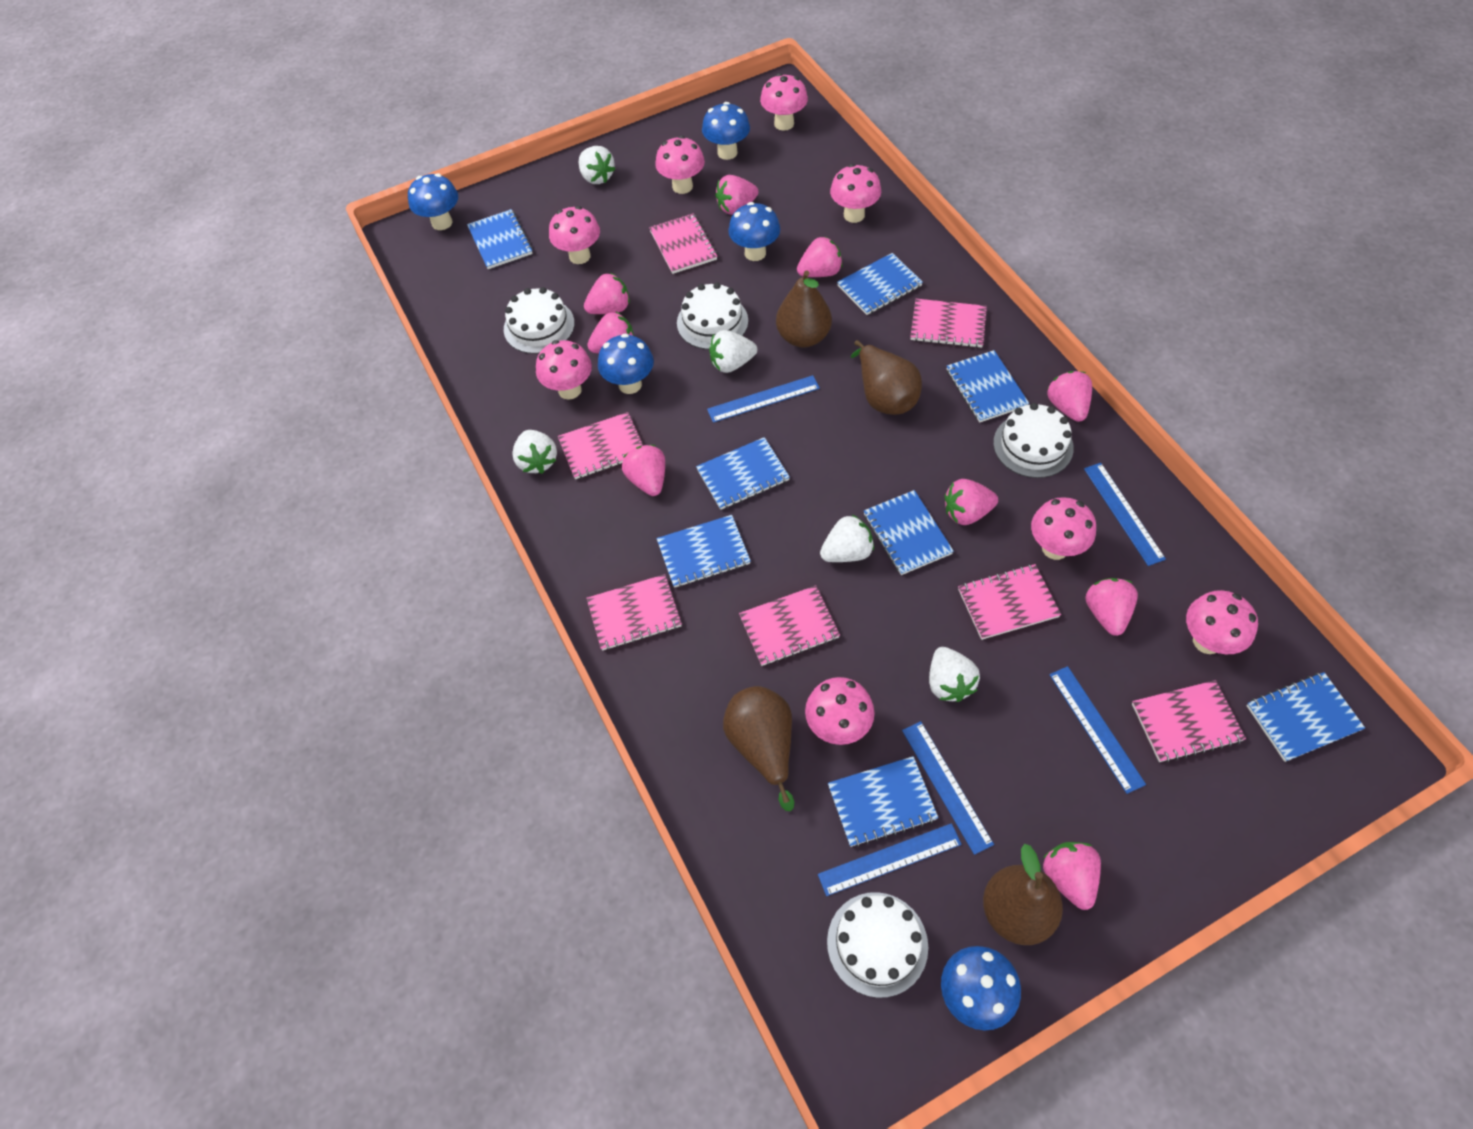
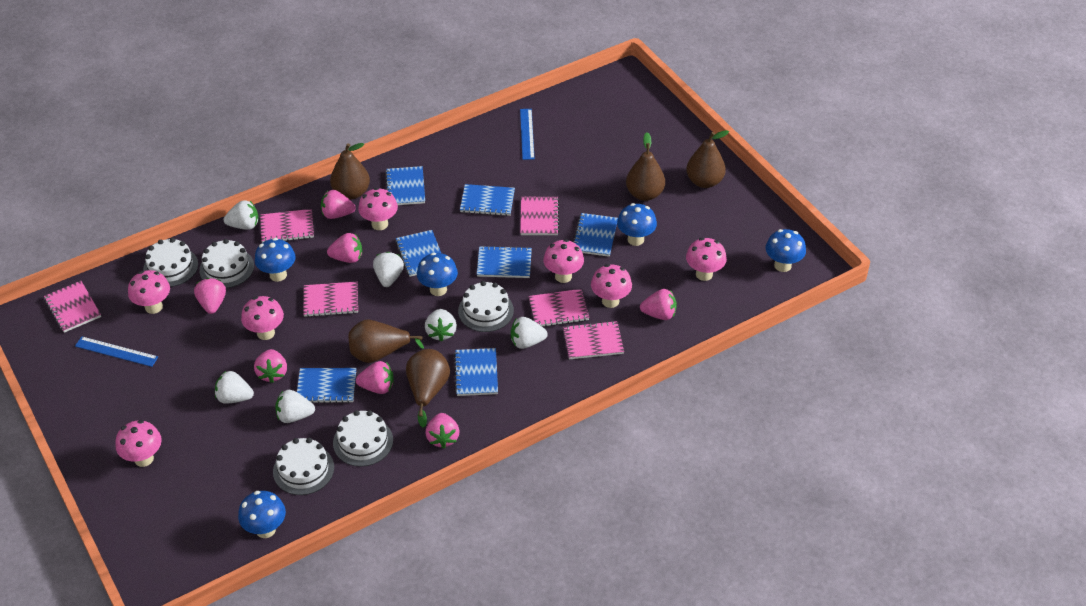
blue notebook: 8 -> 7
blue ruler: 5 -> 2
brown pear: 4 -> 5
pink mushroom: 8 -> 7
pink notebook: 7 -> 6
pink strawberry: 9 -> 7
white cake: 4 -> 5
white strawberry: 5 -> 6

